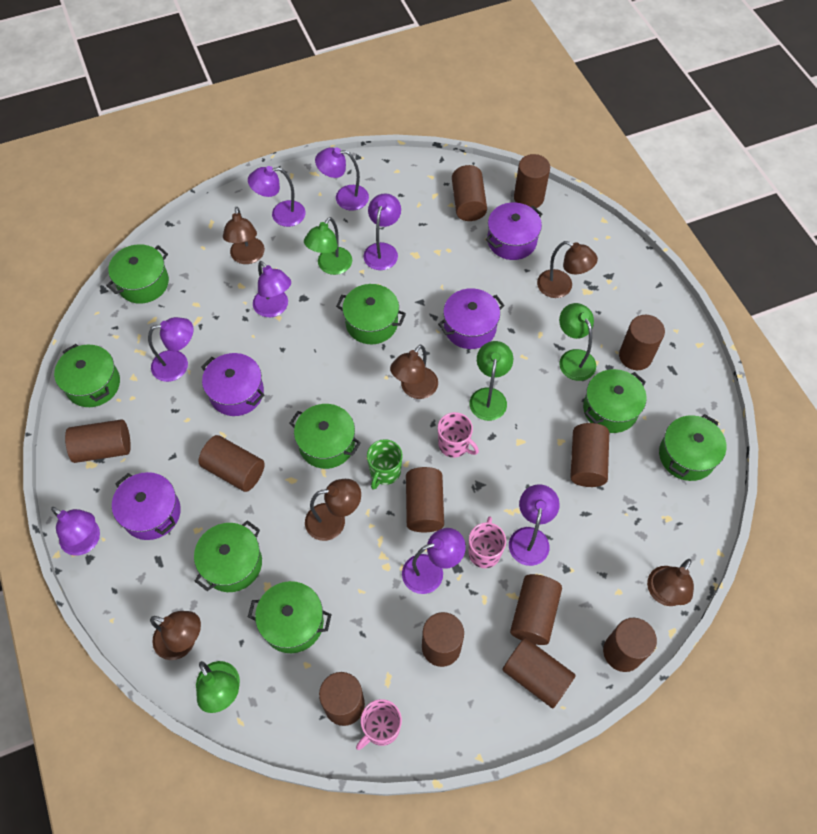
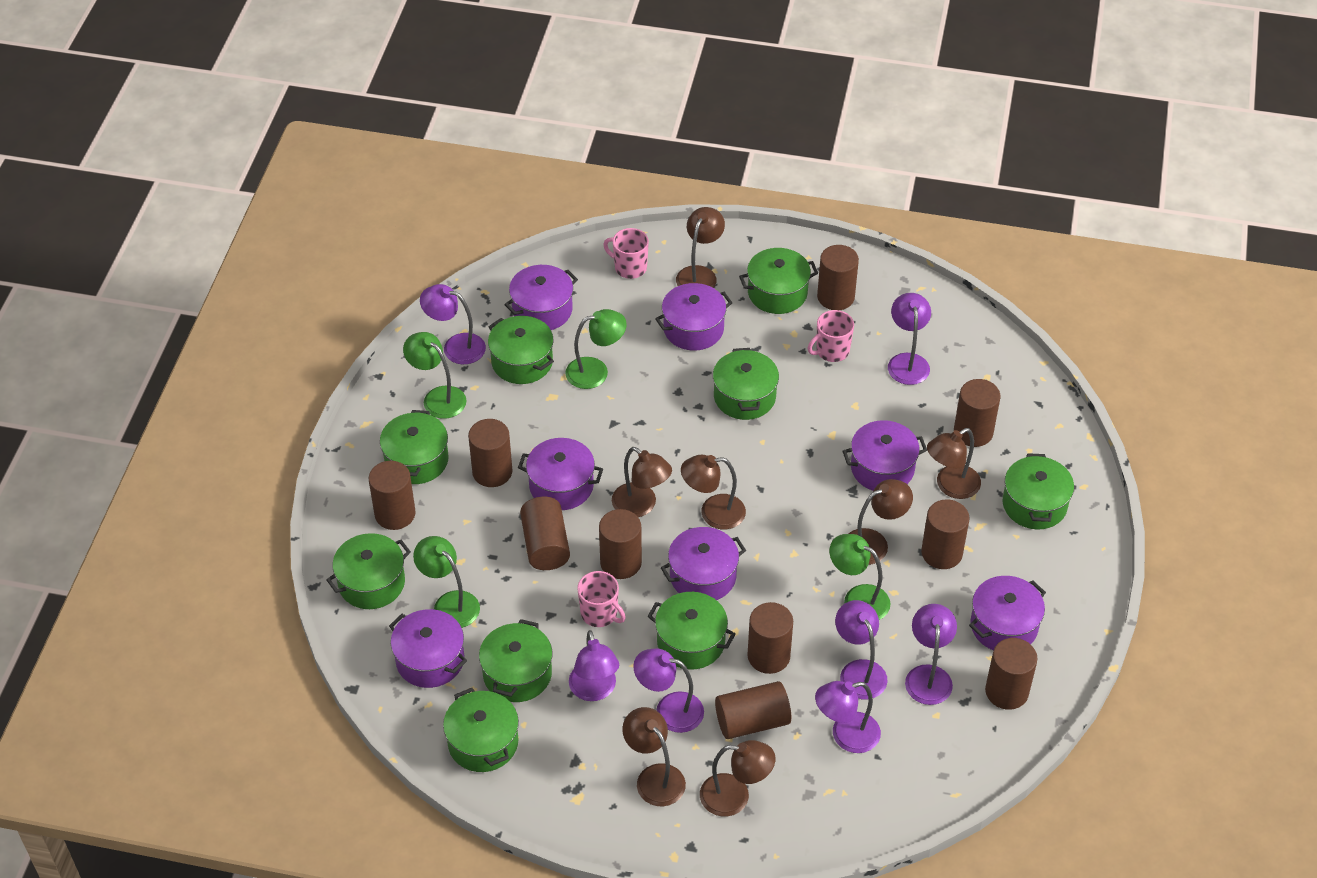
brown cylinder: 12 -> 10
brown lamp: 6 -> 7
green mug: 1 -> 0
green pot: 8 -> 9
purple lamp: 8 -> 7
purple pot: 4 -> 7

